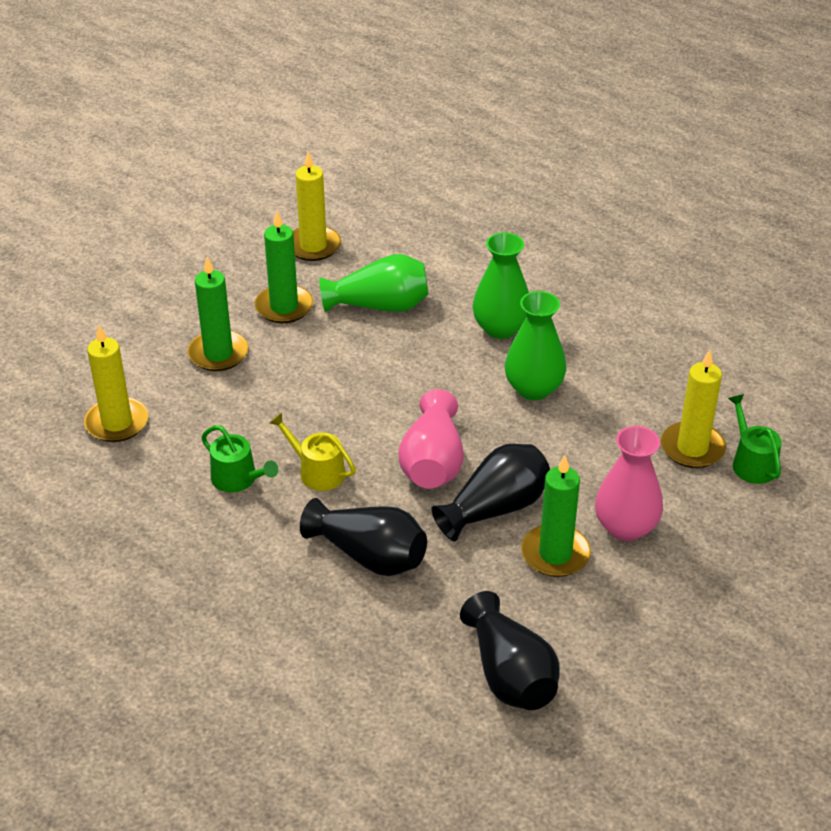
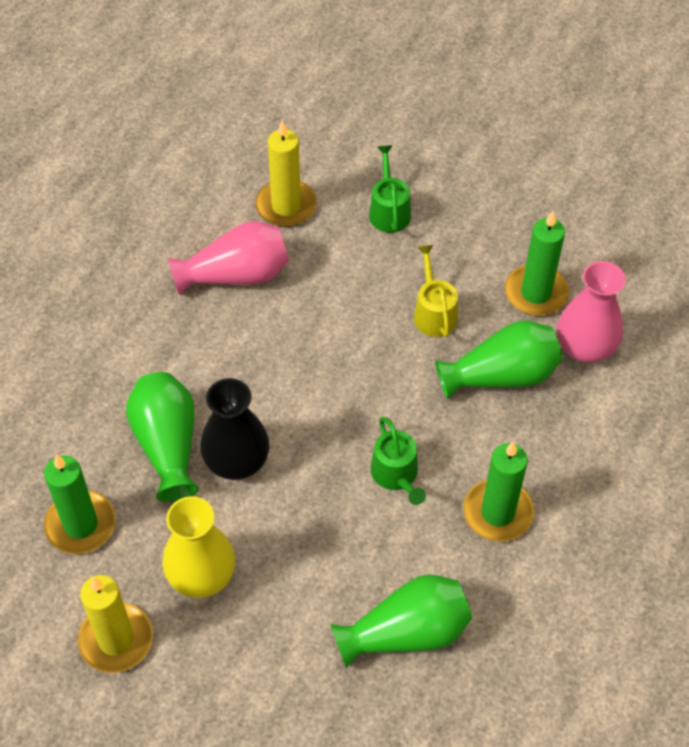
black vase: 3 -> 1
yellow candle: 3 -> 2
yellow vase: 0 -> 1

